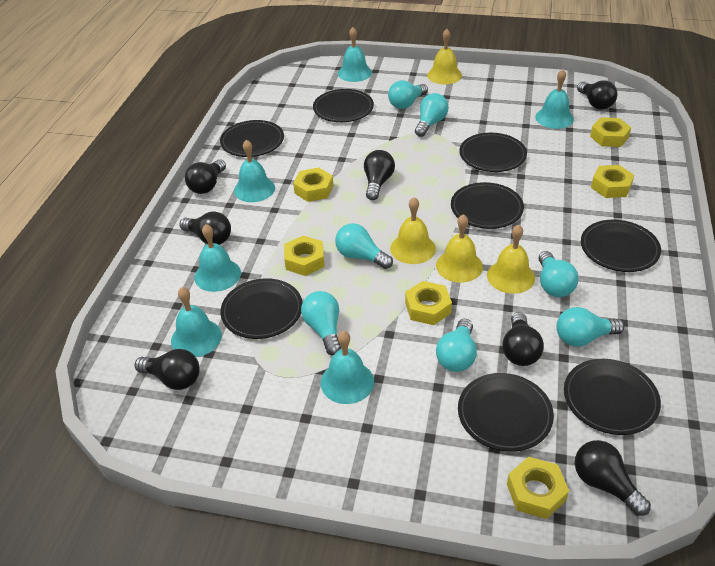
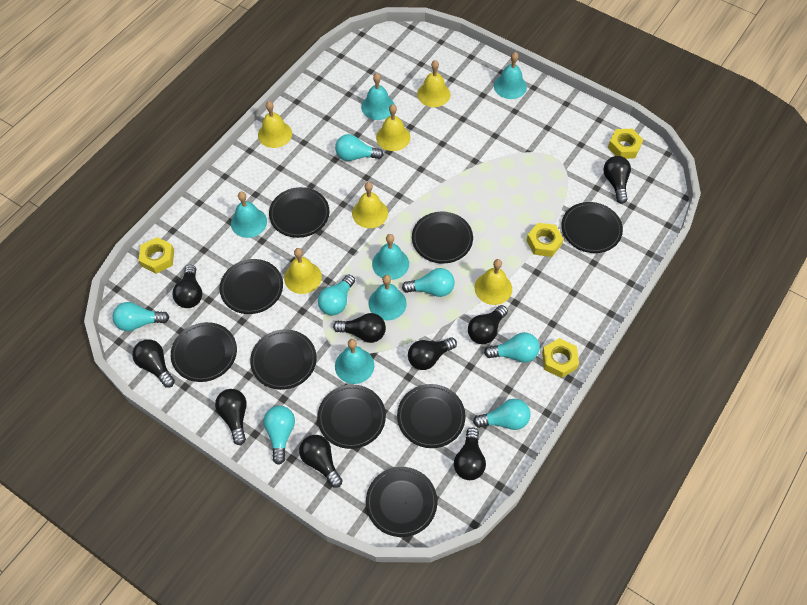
black light bulb: 7 -> 9
black plate: 8 -> 9
yellow bell: 4 -> 6
yellow nut: 6 -> 4

